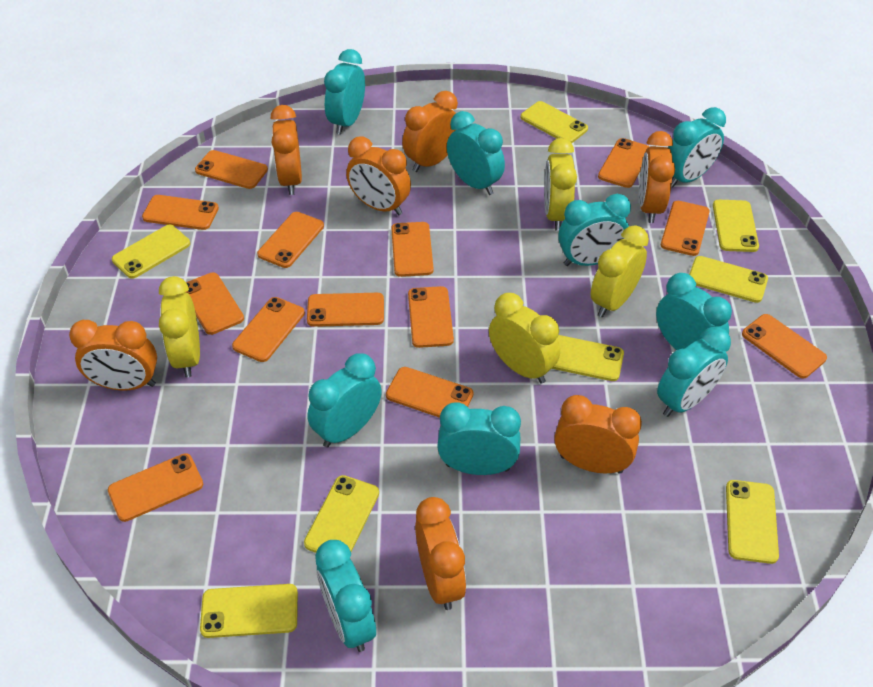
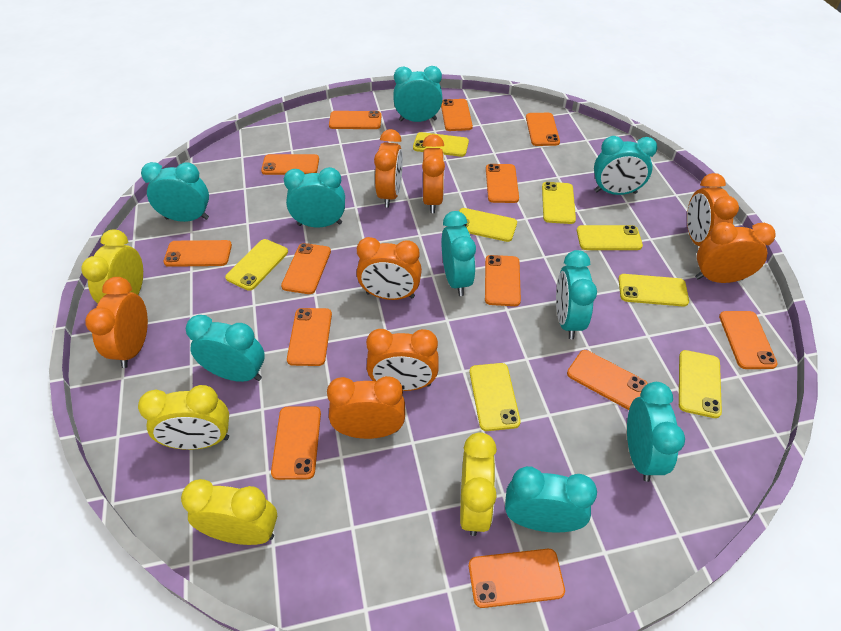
orange clock: 7 -> 8

